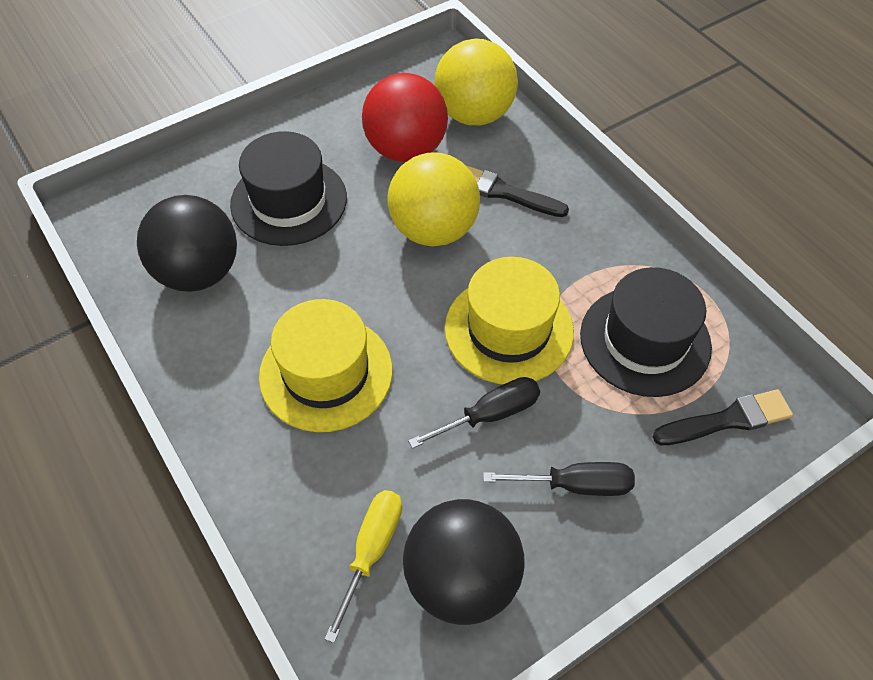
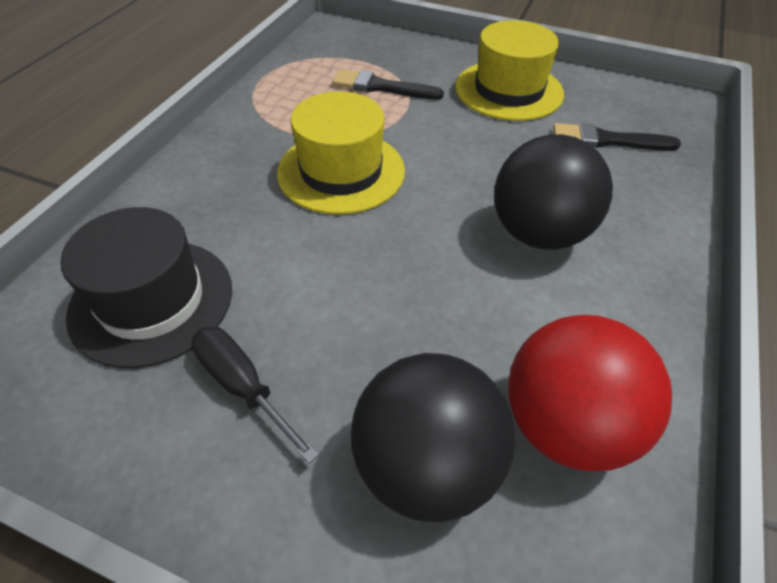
black hat: 2 -> 1
black screwdriver: 2 -> 1
yellow ball: 2 -> 0
yellow screwdriver: 1 -> 0

